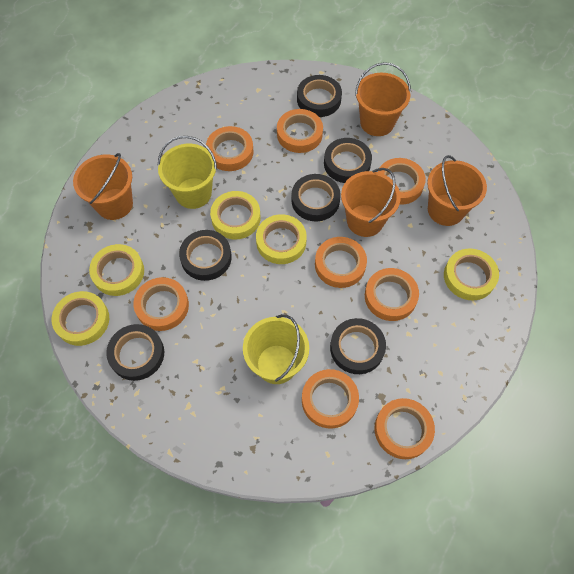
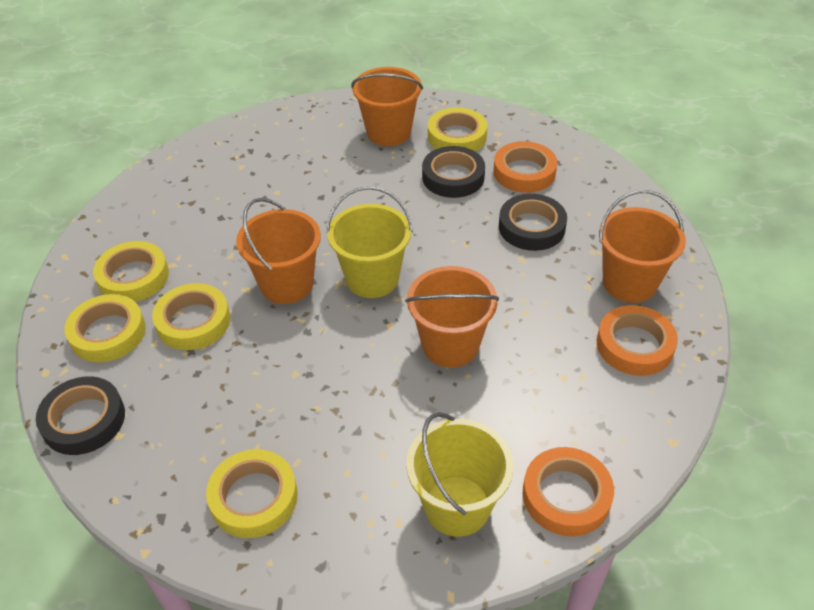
black tape: 6 -> 3
orange tape: 8 -> 3

